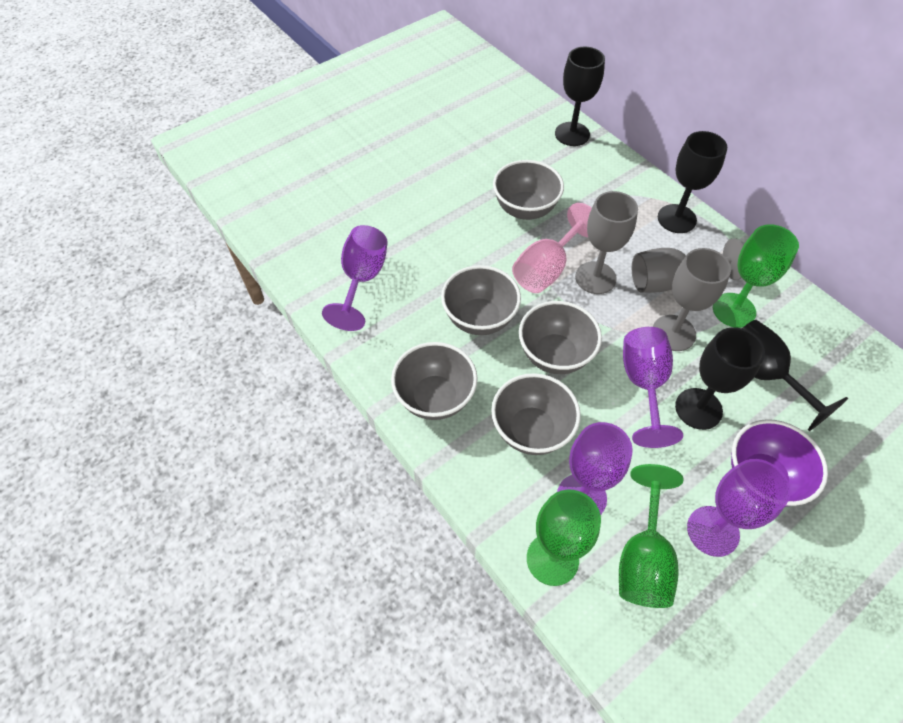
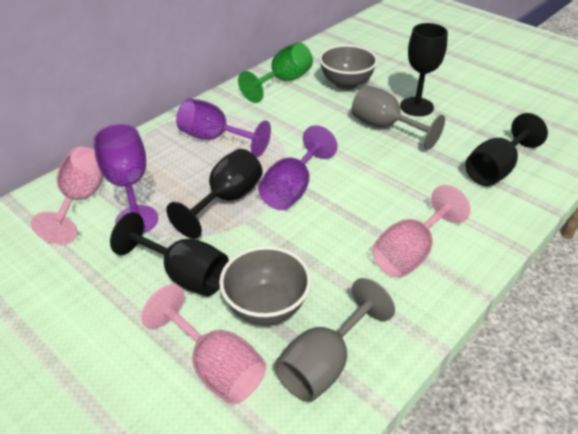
green goblet: 3 -> 1
grey bowl: 5 -> 2
grey goblet: 3 -> 2
pink goblet: 1 -> 3
purple bowl: 1 -> 0
purple goblet: 4 -> 3

